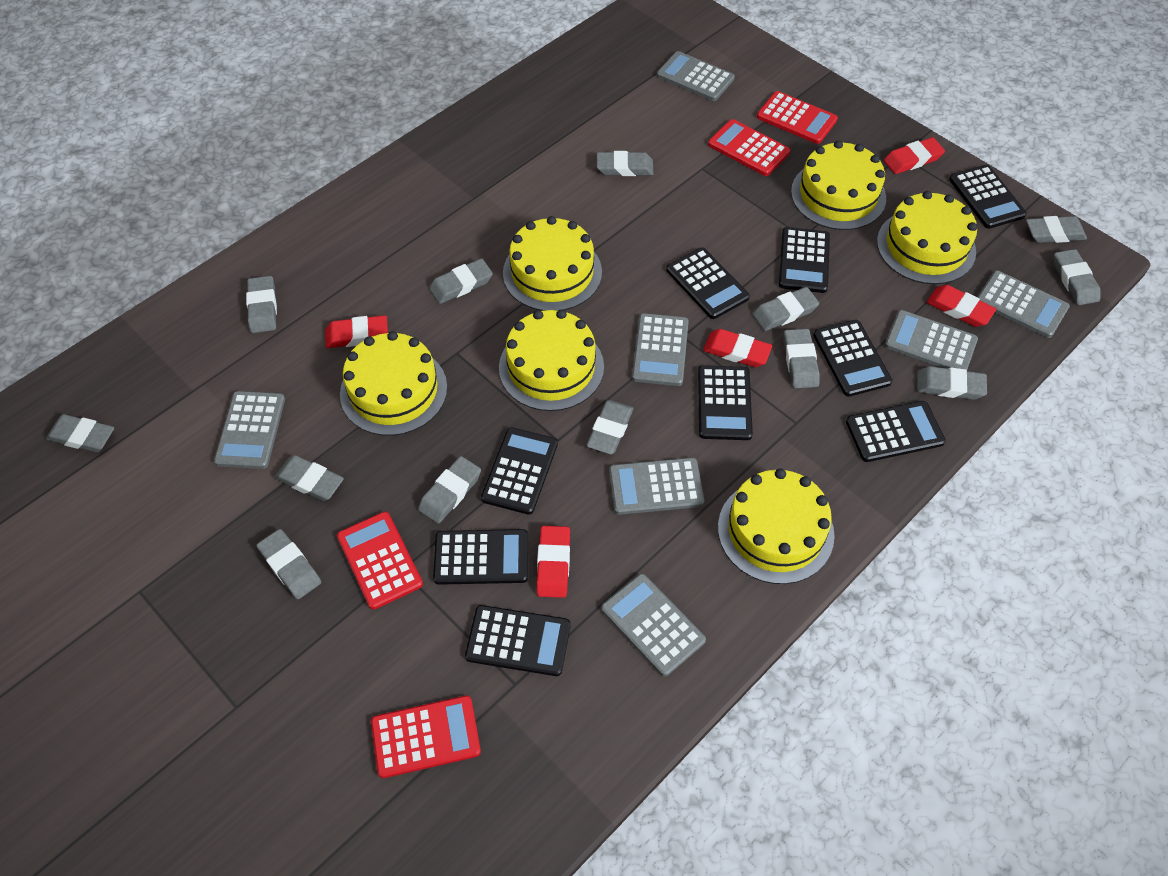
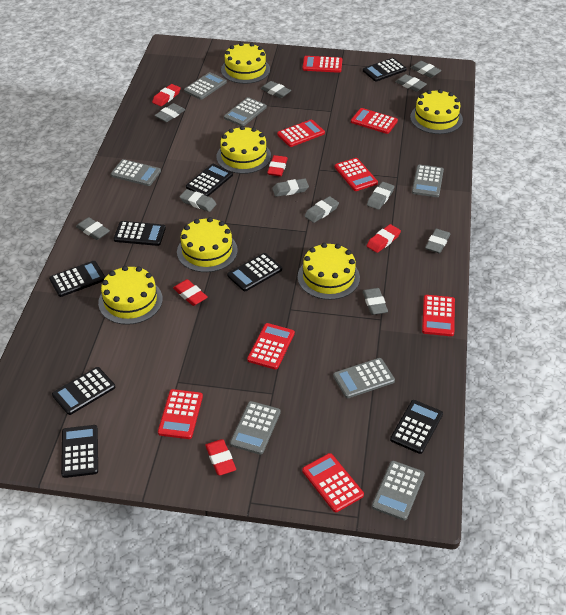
black calculator: 9 -> 8
grey eraser: 13 -> 11
red calculator: 4 -> 8

